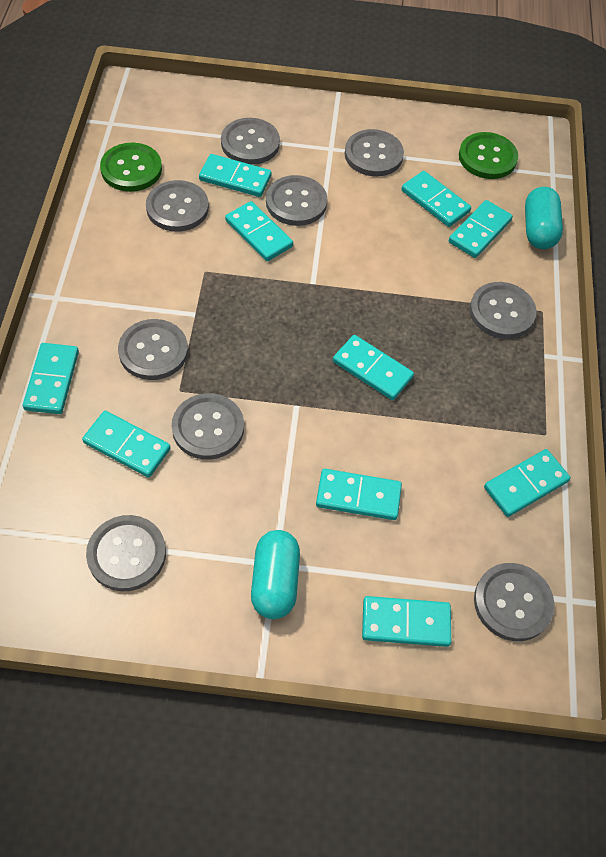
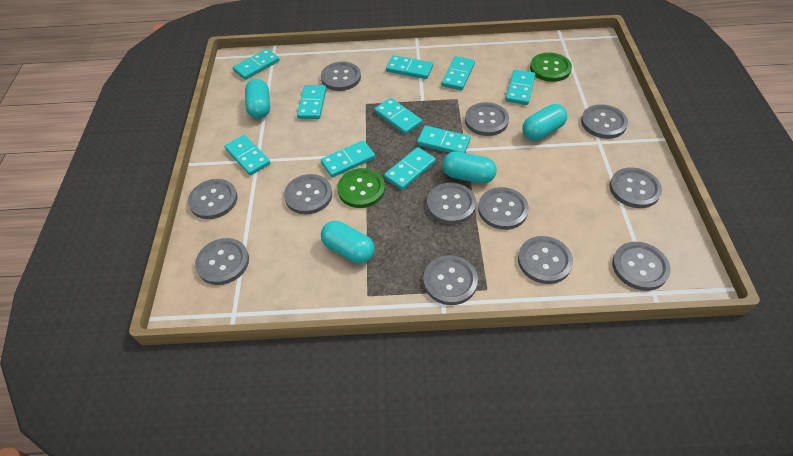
grey button: 9 -> 12
turquoise capsule: 2 -> 4

